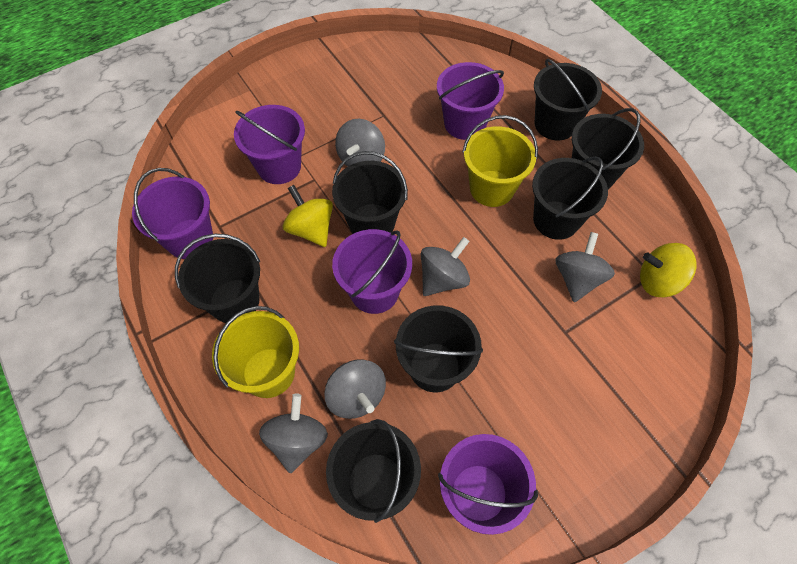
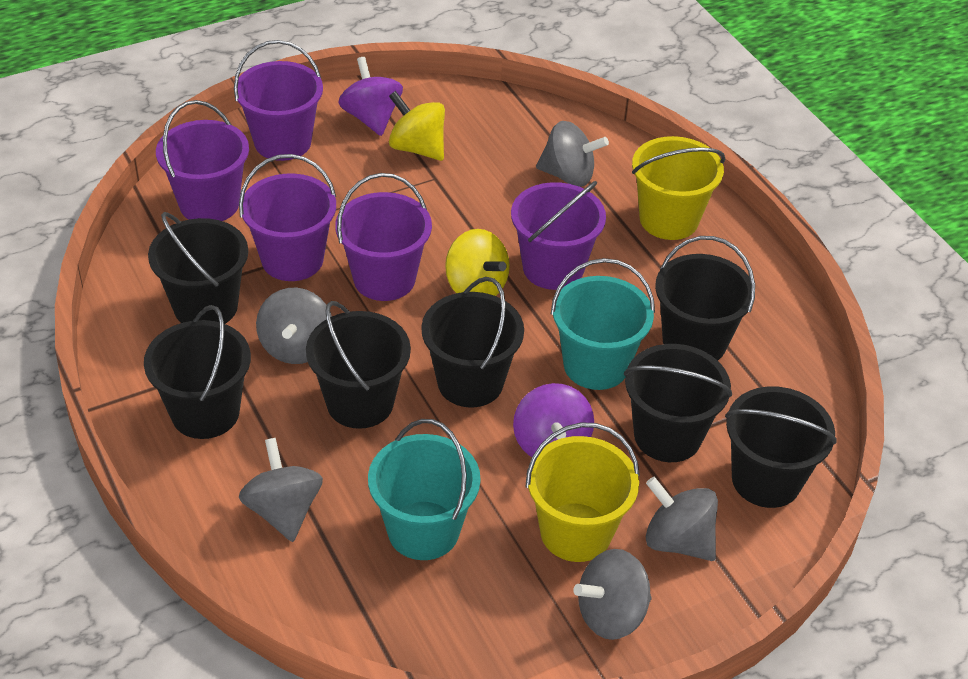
purple spinning top: 0 -> 2
turquoise bucket: 0 -> 2

